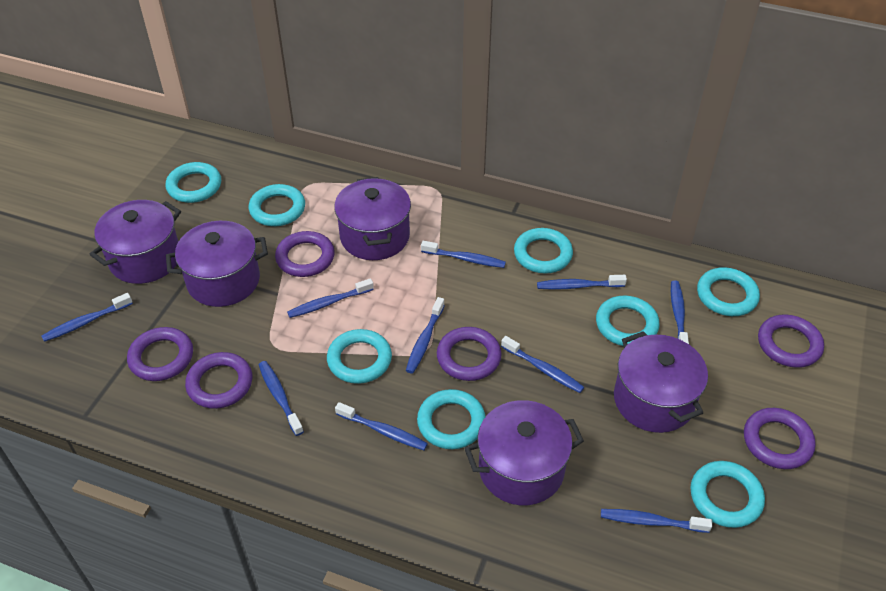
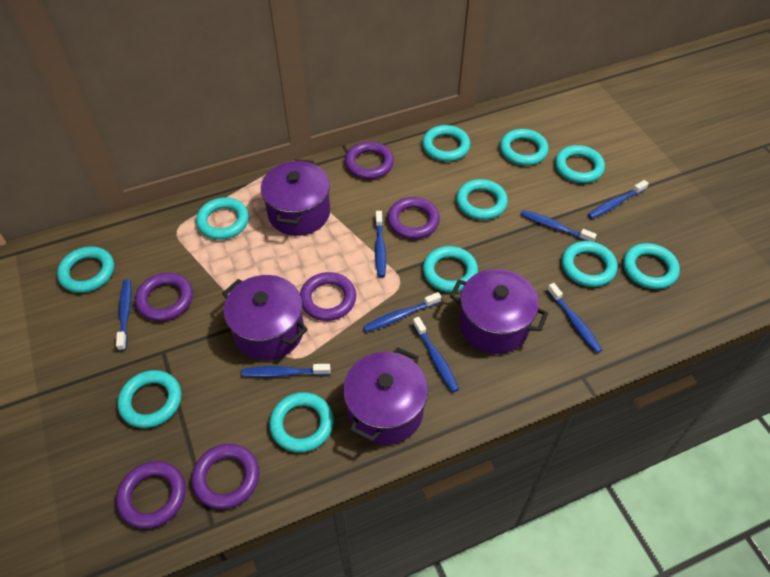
blue toothbrush: 10 -> 8
purple pot: 5 -> 4
turquoise ring: 8 -> 11

